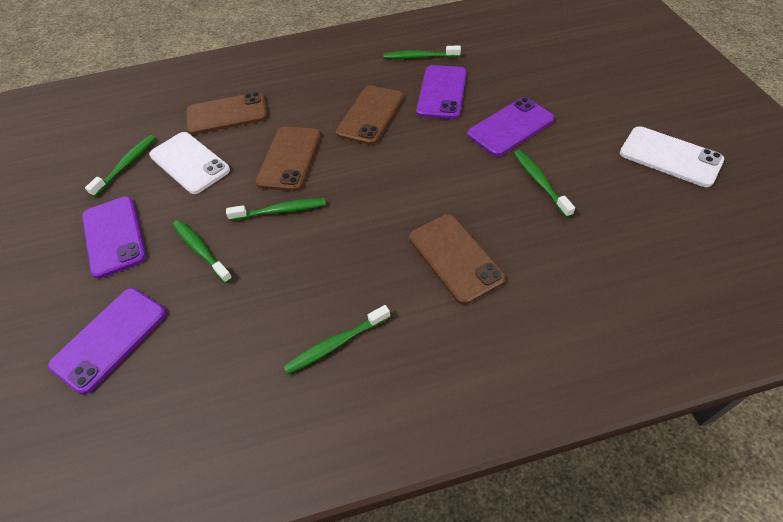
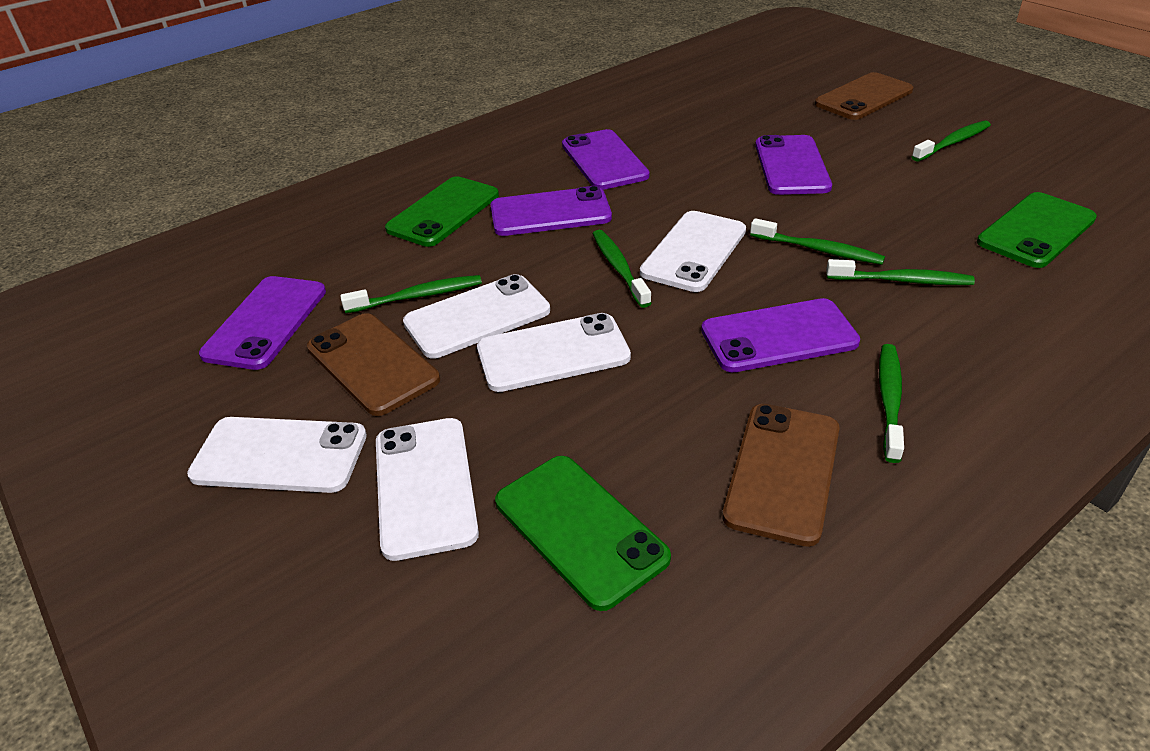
brown phone: 4 -> 3
green phone: 0 -> 3
purple phone: 4 -> 5
white phone: 2 -> 5

